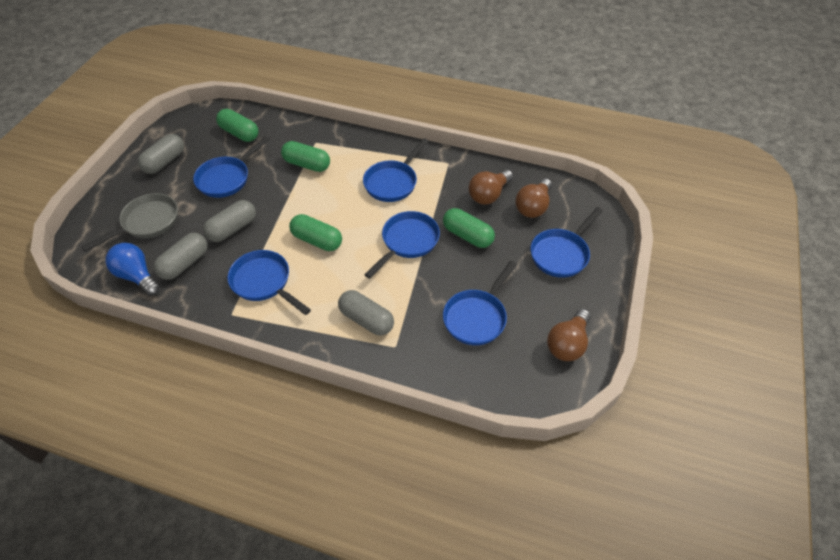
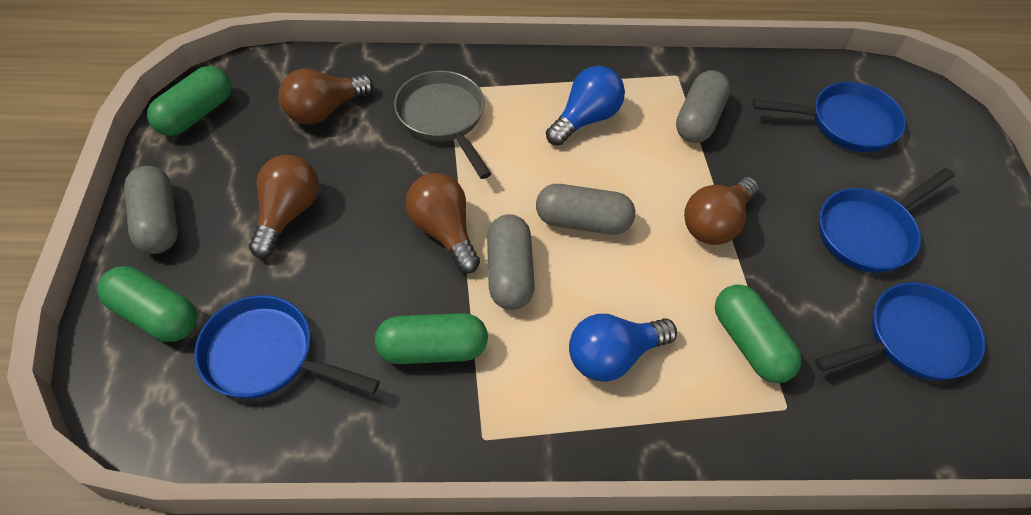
blue light bulb: 1 -> 2
blue pan: 6 -> 4
brown light bulb: 3 -> 4

